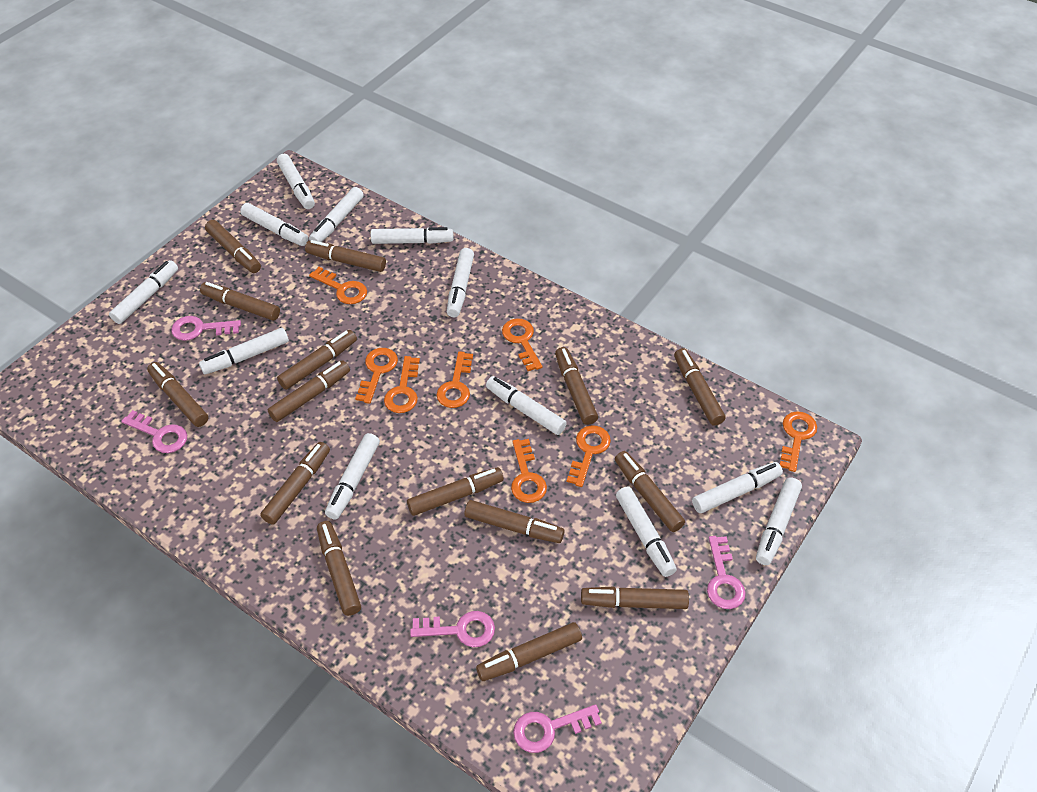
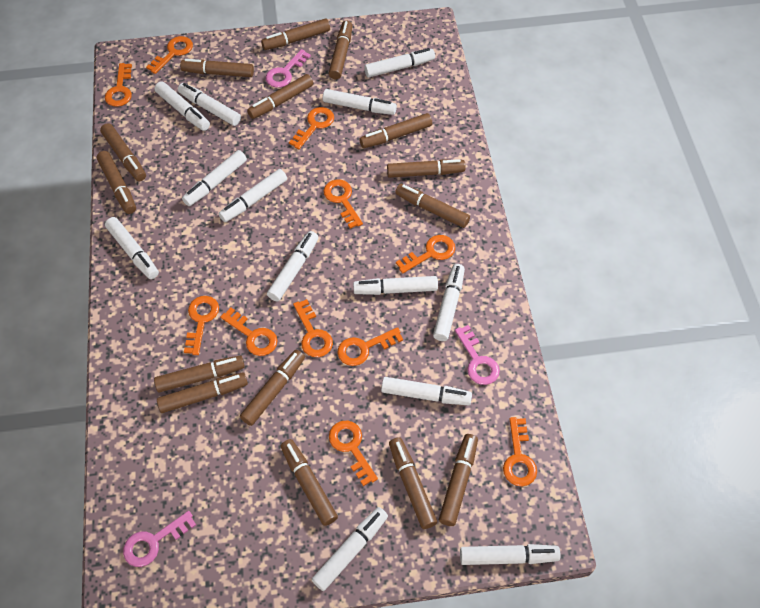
orange key: 8 -> 11
pink key: 5 -> 3
white marker: 12 -> 13

